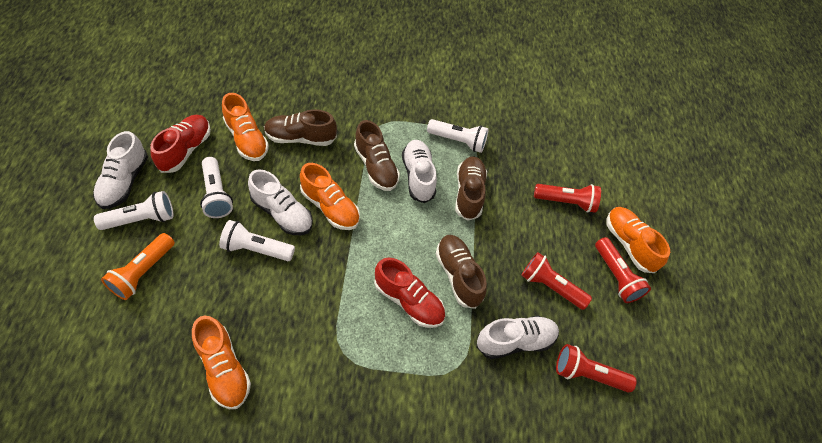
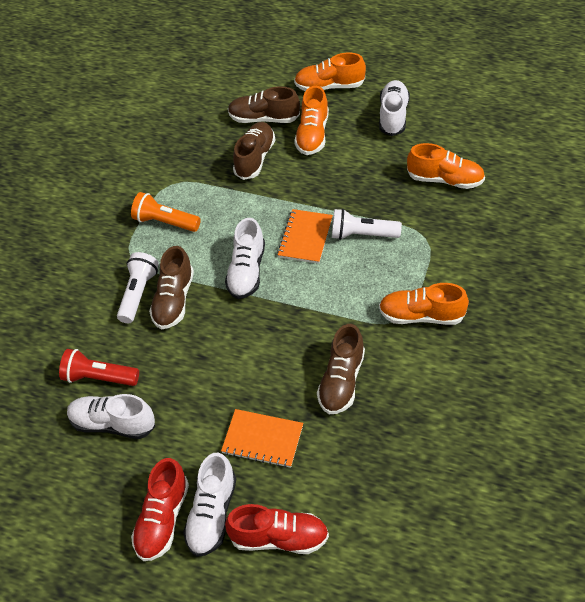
orange notebook: 0 -> 2
red flashlight: 4 -> 1
white flashlight: 4 -> 2

